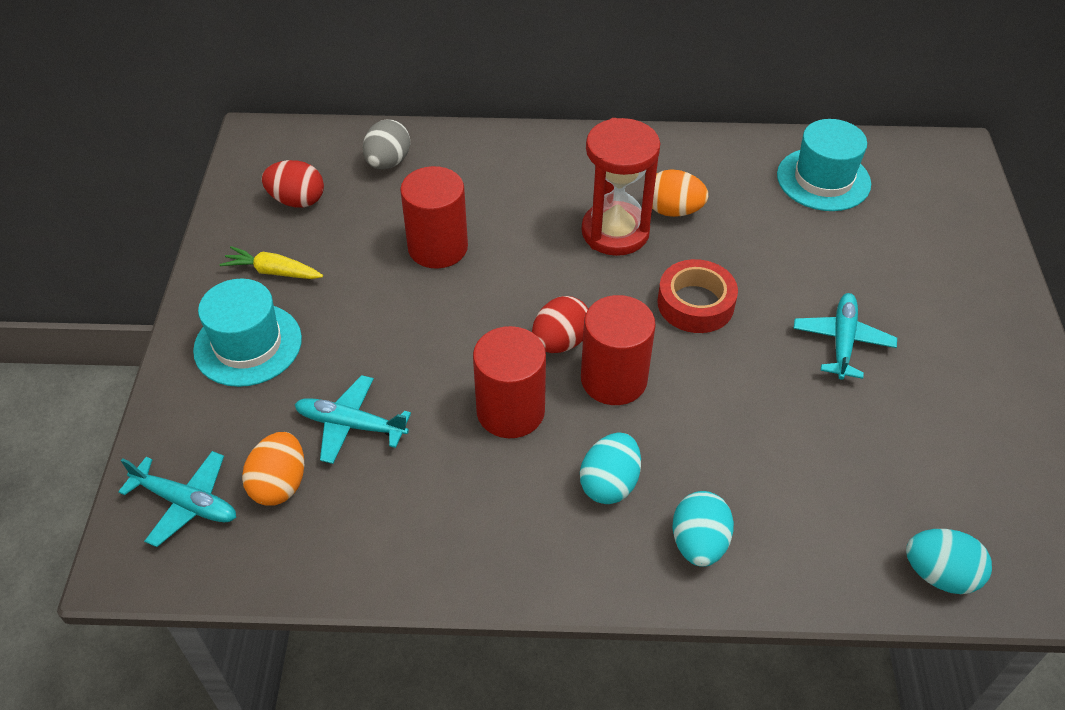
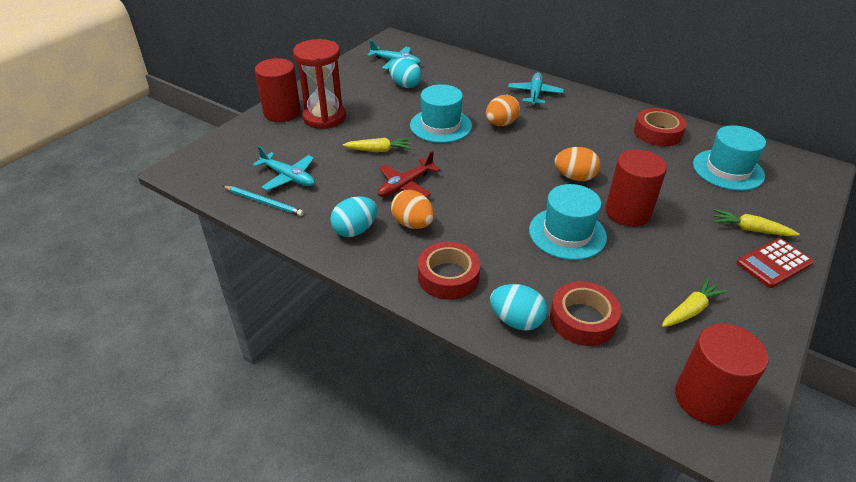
grey egg: 1 -> 0
orange egg: 2 -> 3
red calculator: 0 -> 1
red egg: 2 -> 0
red plane: 0 -> 1
red tape: 1 -> 3
turquoise hat: 2 -> 3
turquoise pencil: 0 -> 1
yellow carrot: 1 -> 3

